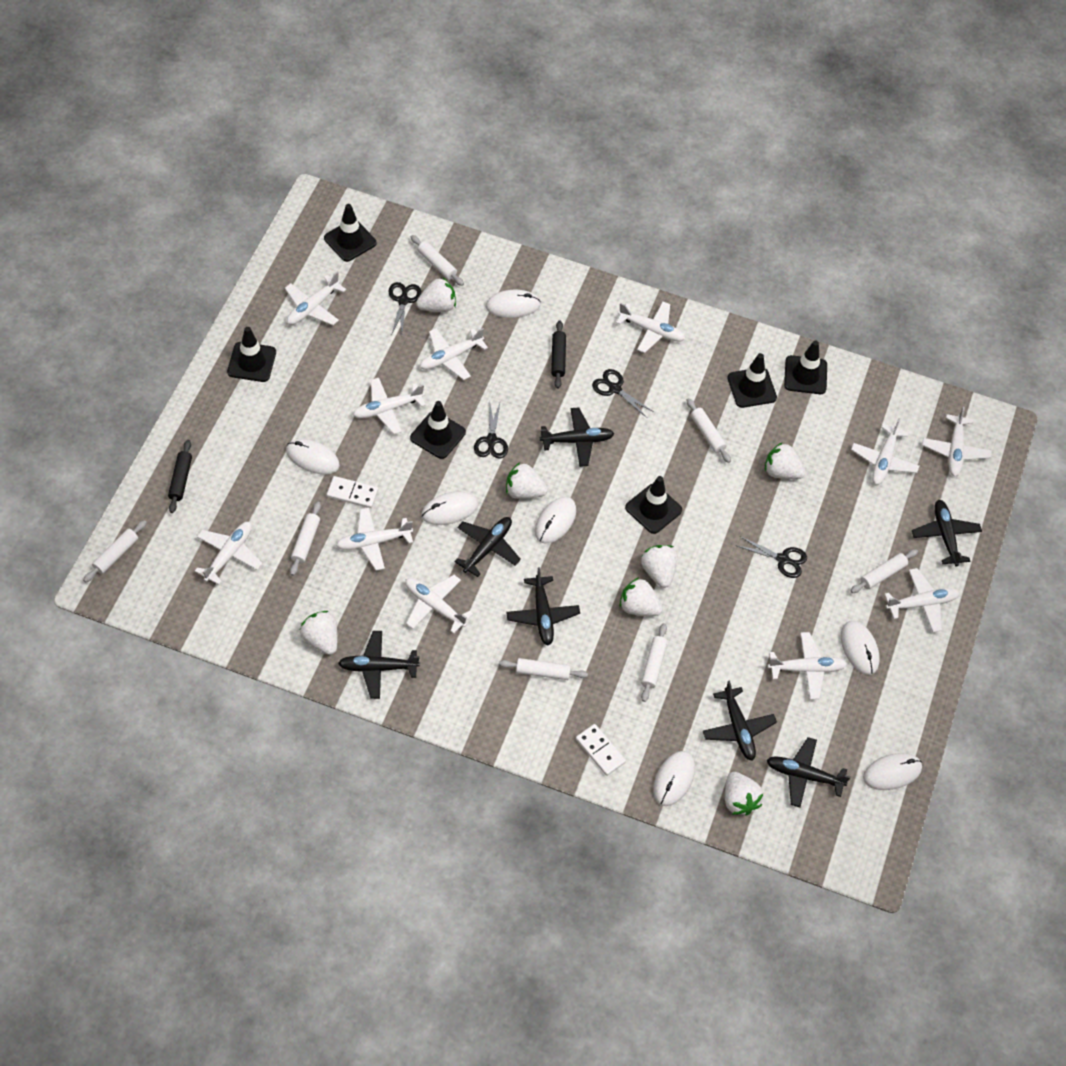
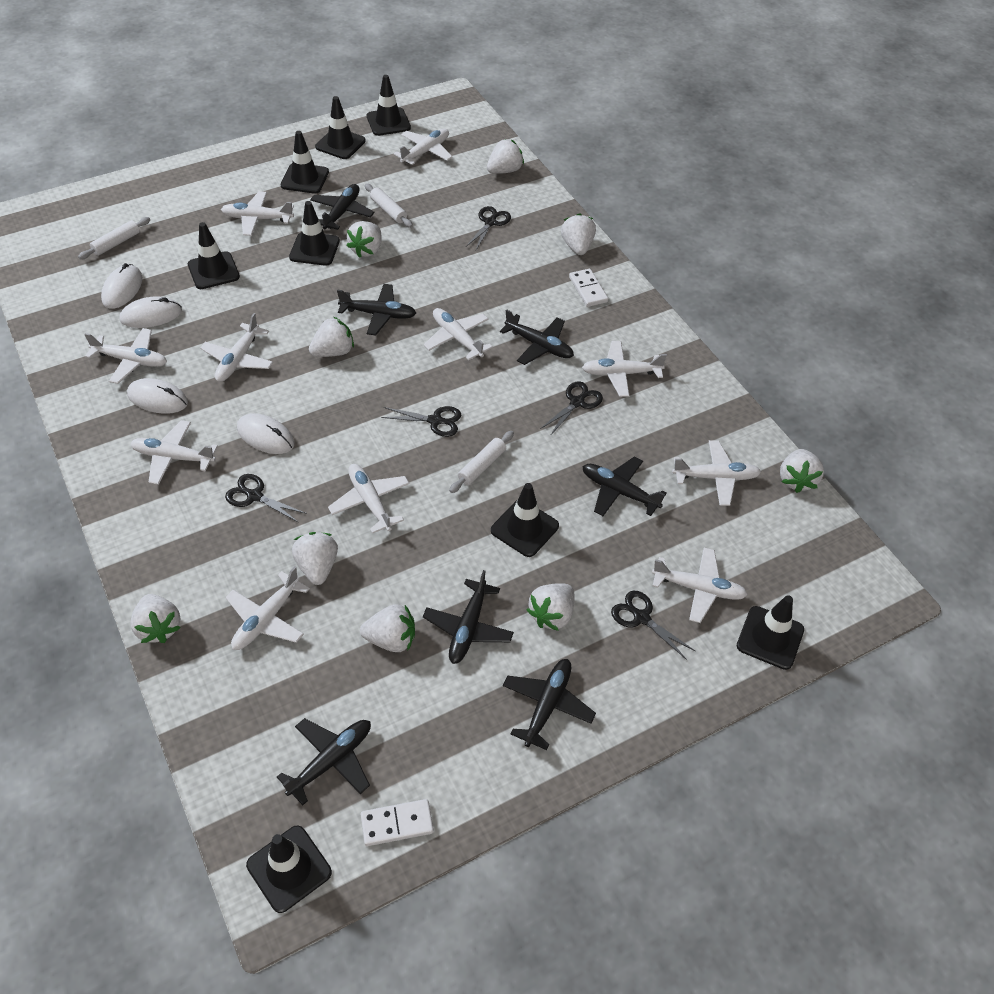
black rolling pin: 2 -> 0
black scissors: 4 -> 5
black traffic cone: 6 -> 8
white mouse: 7 -> 4
white rolling pin: 7 -> 3
white strawberry: 7 -> 9

